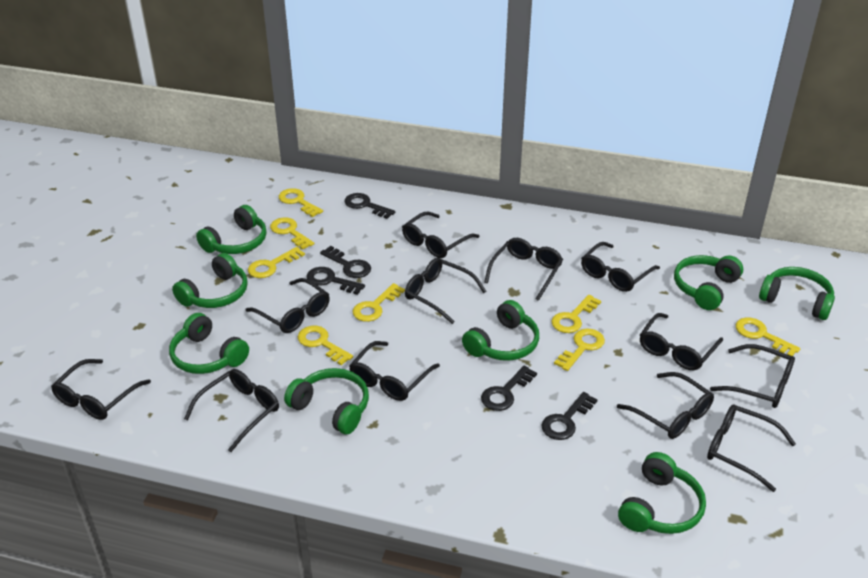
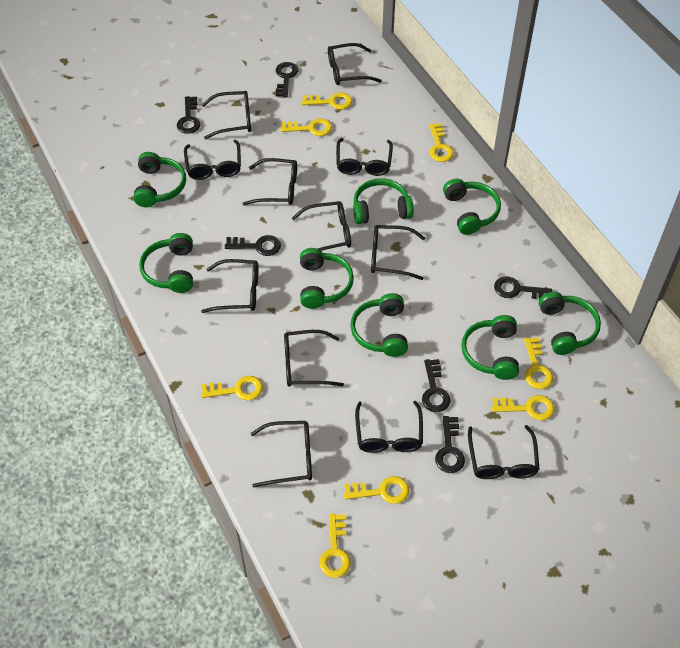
black key: 5 -> 6

